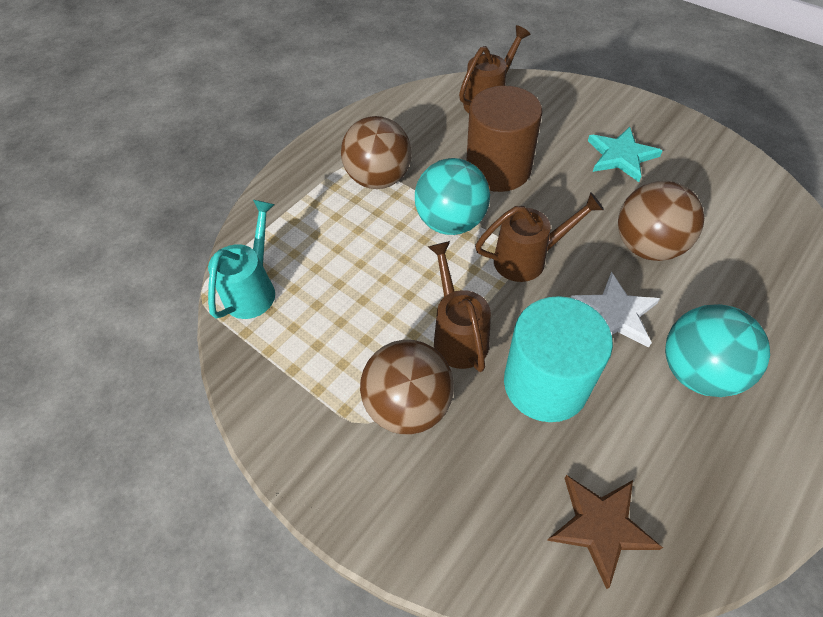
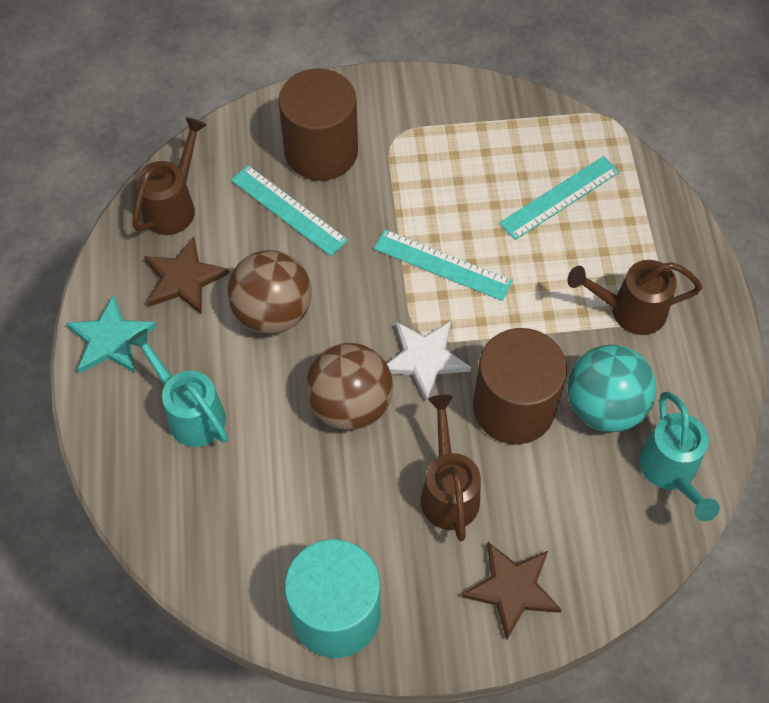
brown ball: 3 -> 2
brown cylinder: 1 -> 2
brown star: 1 -> 2
turquoise ball: 2 -> 1
turquoise ruler: 0 -> 3
turquoise watering can: 1 -> 2

